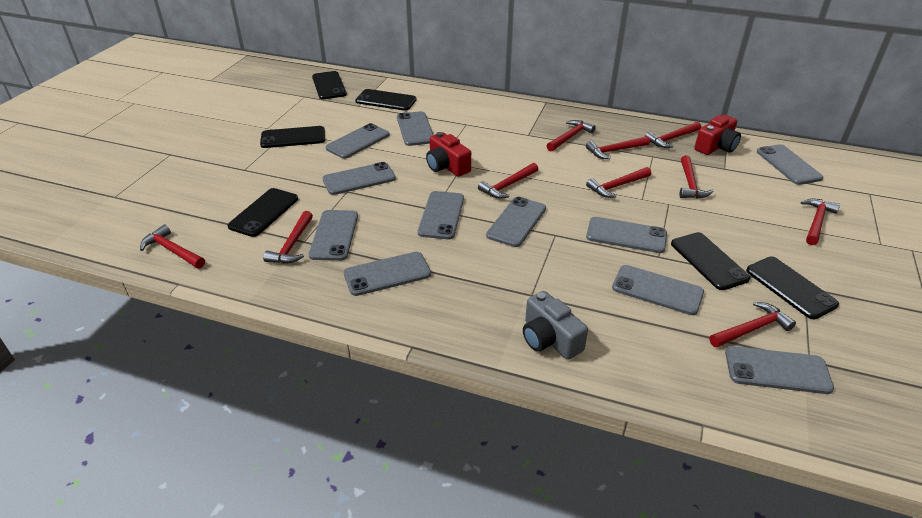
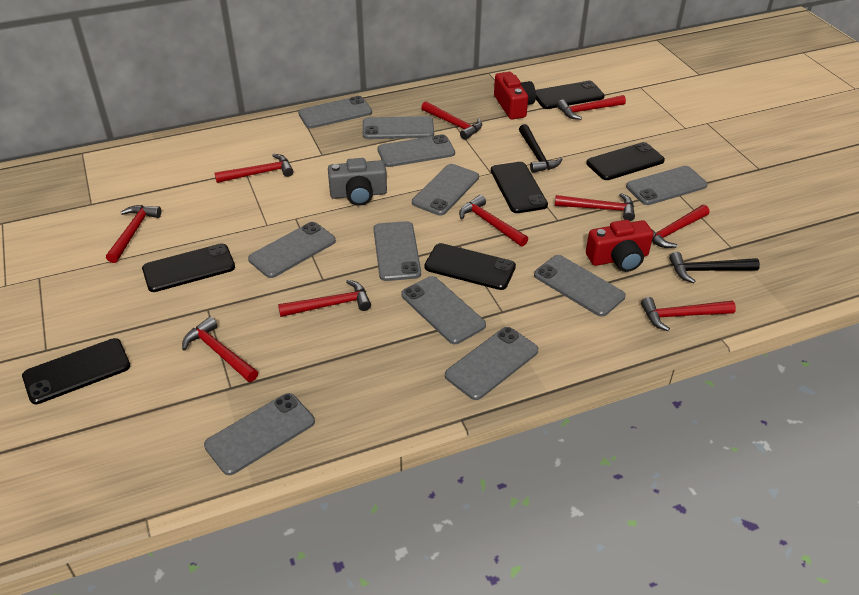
black hammer: 0 -> 2

